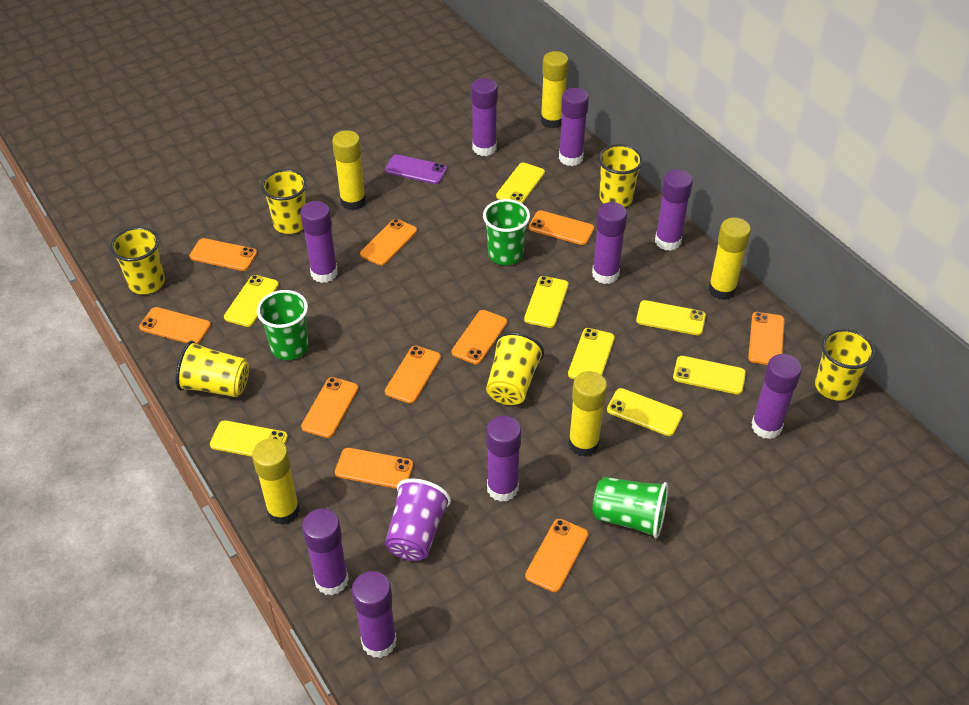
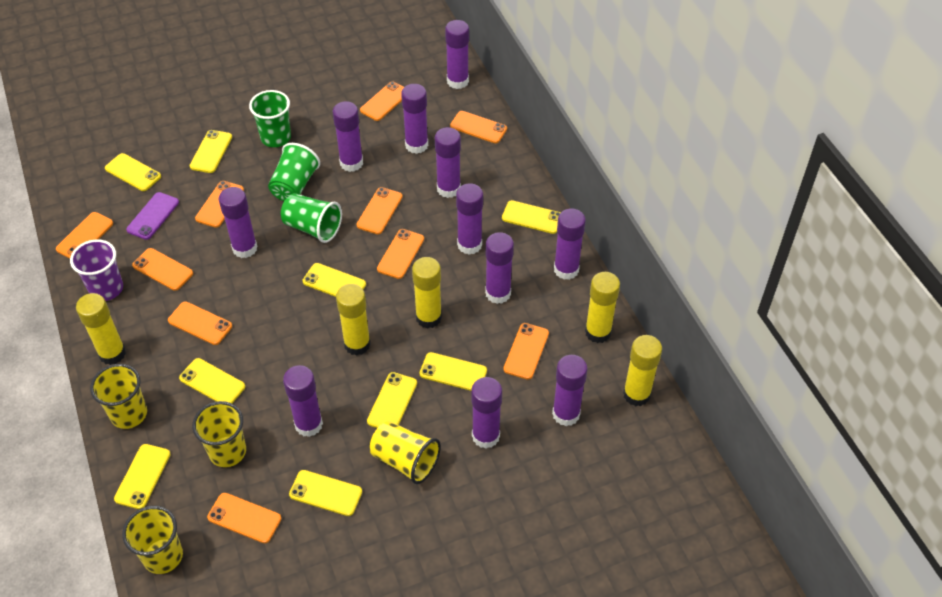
purple glue stick: 9 -> 11
yellow cup: 6 -> 4
yellow phone: 8 -> 9

